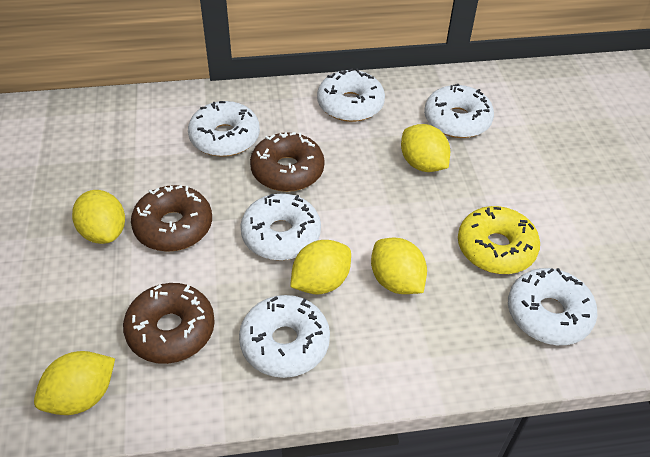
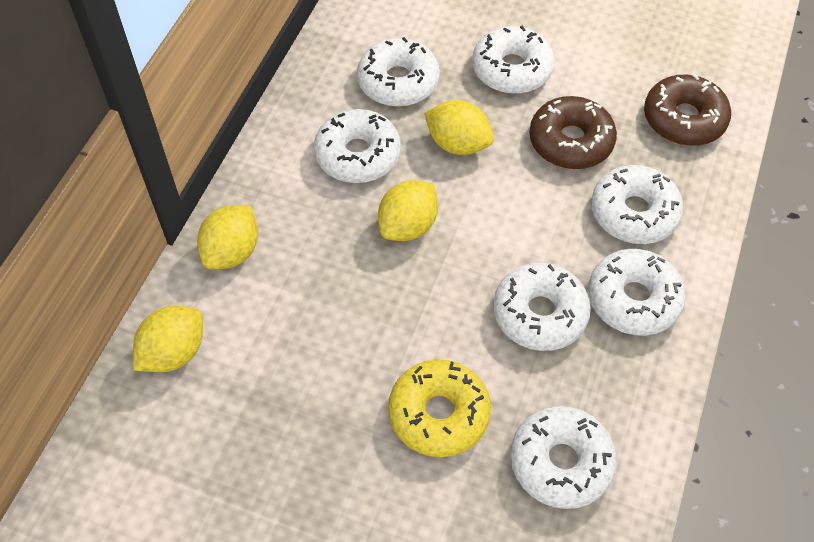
brown donut: 3 -> 2
white donut: 6 -> 7
yellow lemon: 5 -> 4

